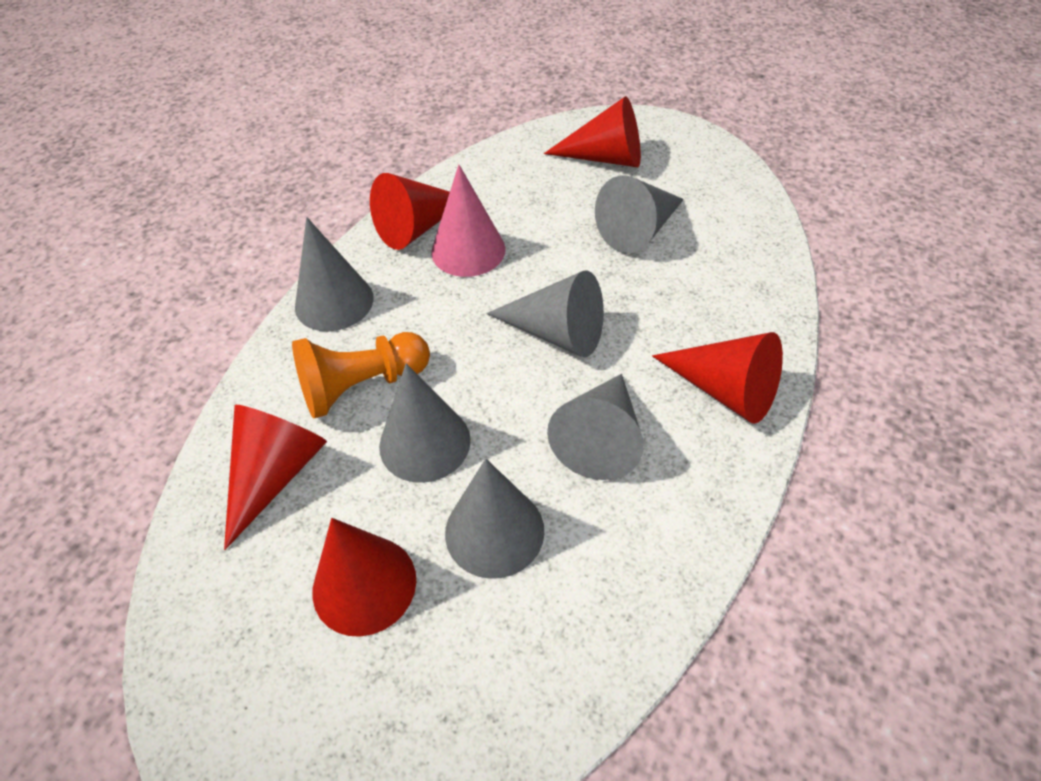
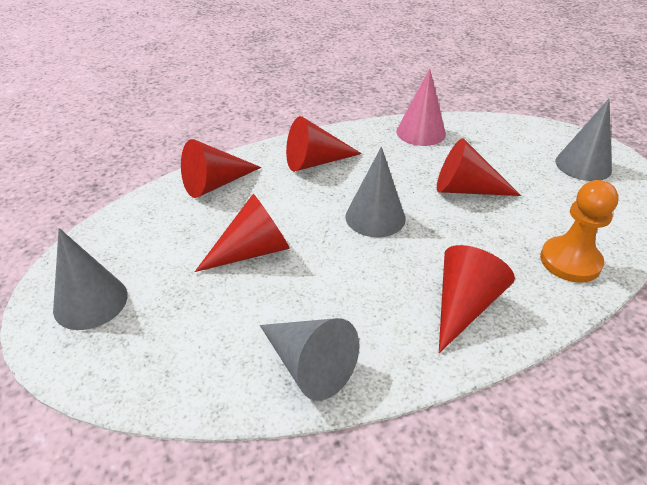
grey cone: 6 -> 4

